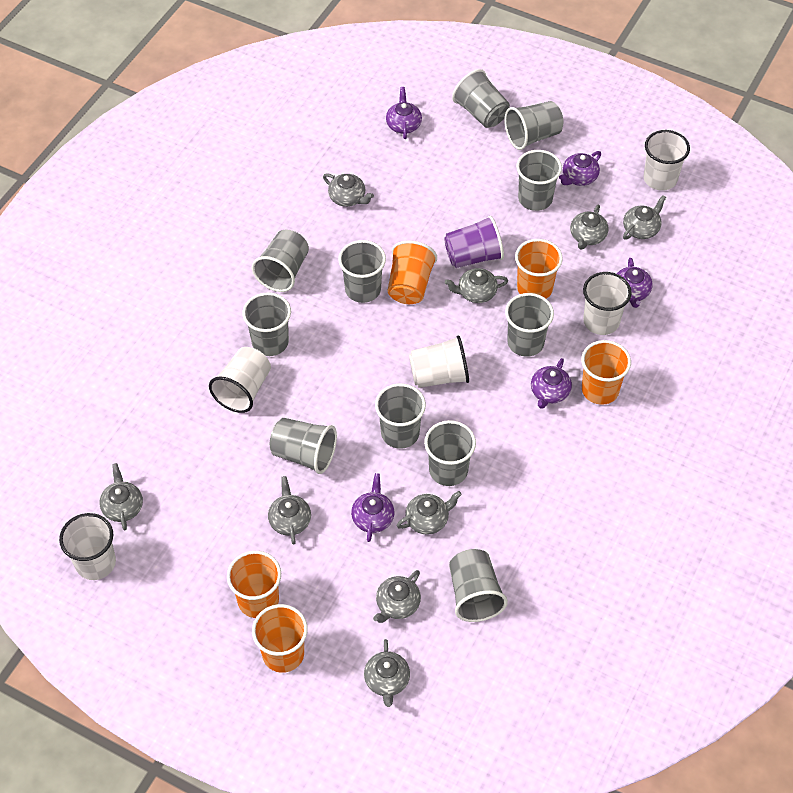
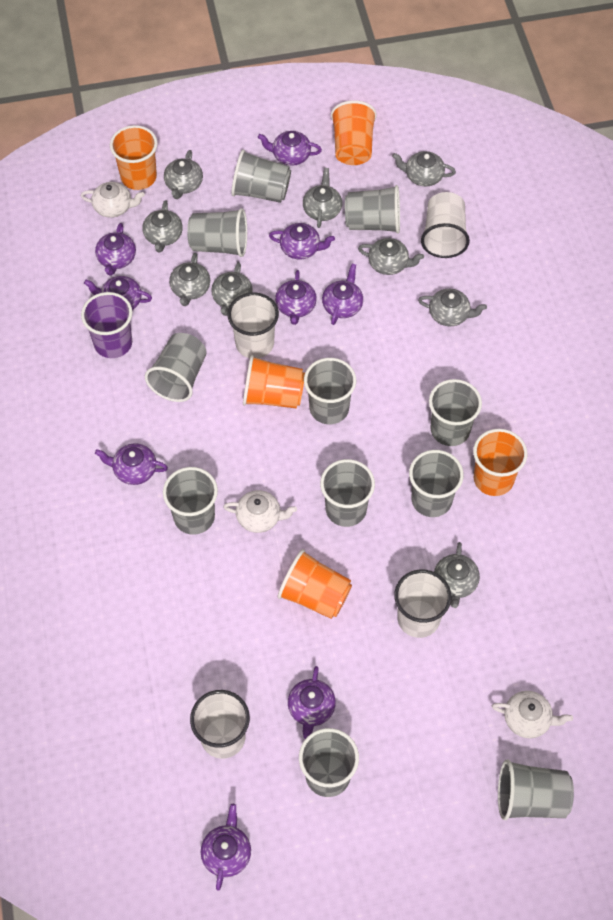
purple teapot: 5 -> 9
white cup: 5 -> 4
white teapot: 0 -> 3

